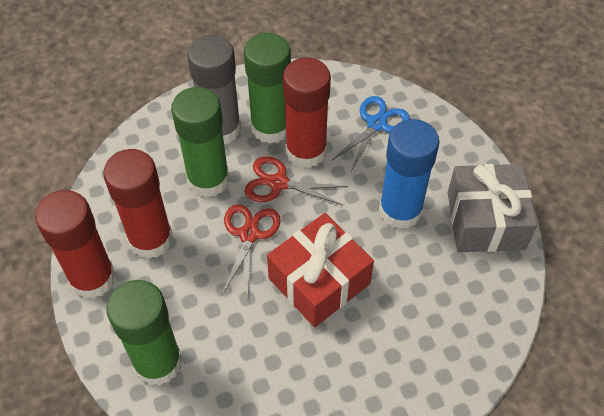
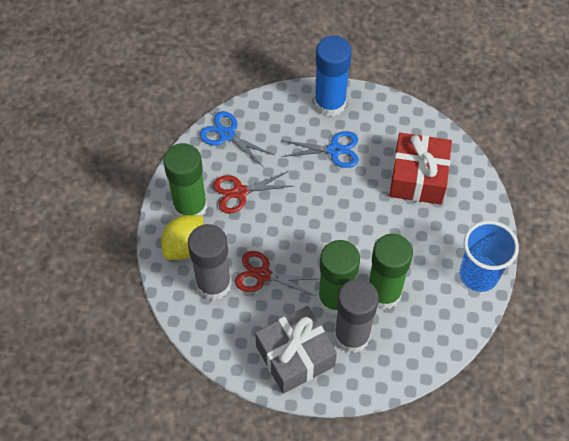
blue cup: 0 -> 1
blue scissors: 1 -> 2
grey glue stick: 1 -> 2
red glue stick: 3 -> 0
yellow lemon: 0 -> 1

